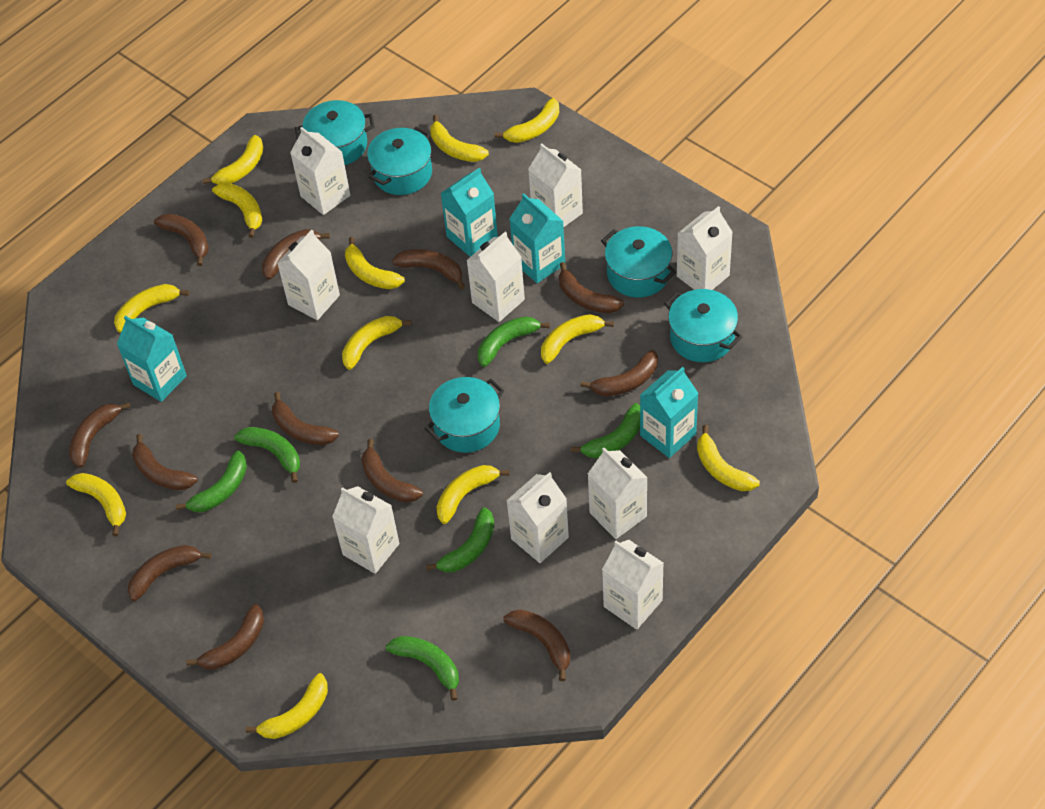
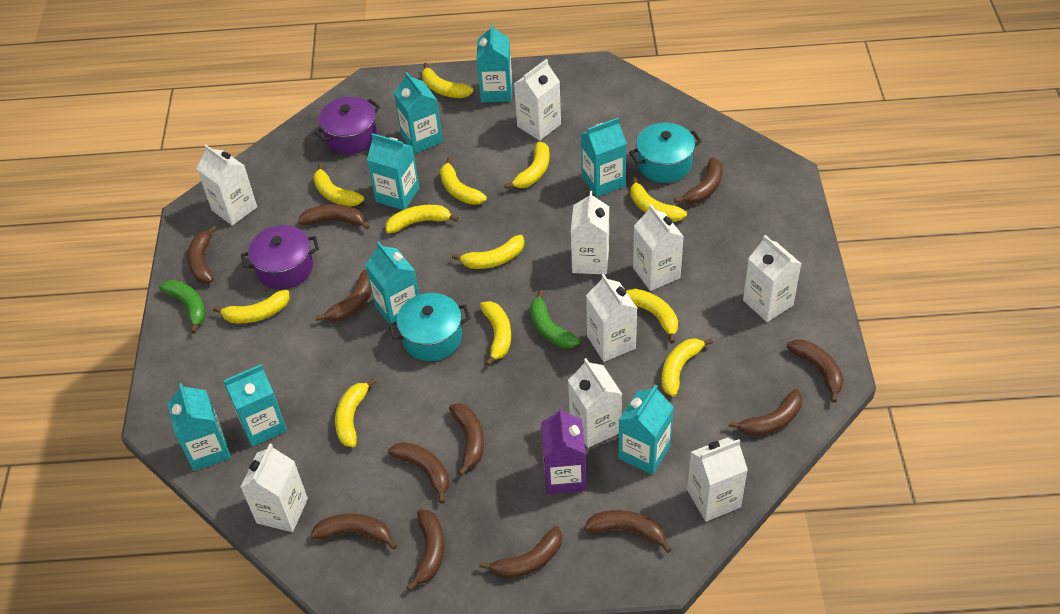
green banana: 6 -> 2
purple carton: 0 -> 1
purple pot: 0 -> 2
turquoise carton: 4 -> 8
turquoise pot: 5 -> 2

